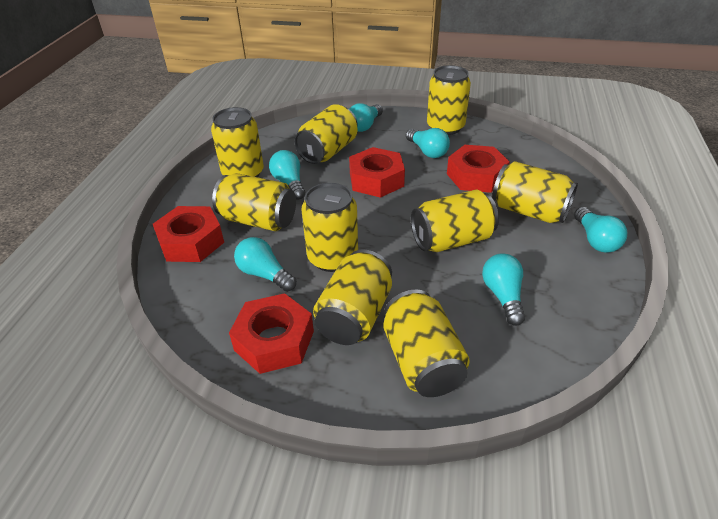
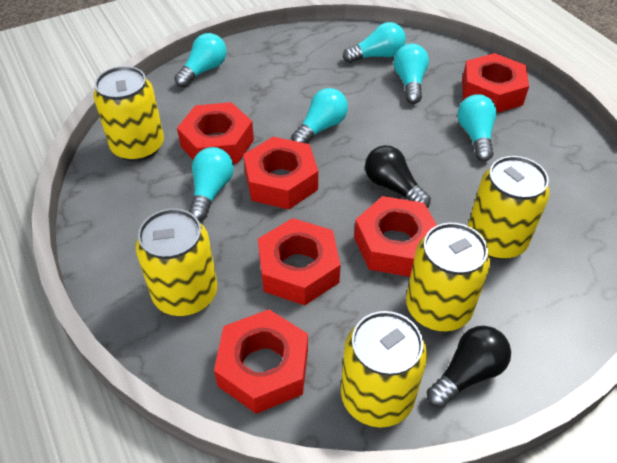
black light bulb: 0 -> 2
red nut: 4 -> 6
yellow can: 9 -> 5

